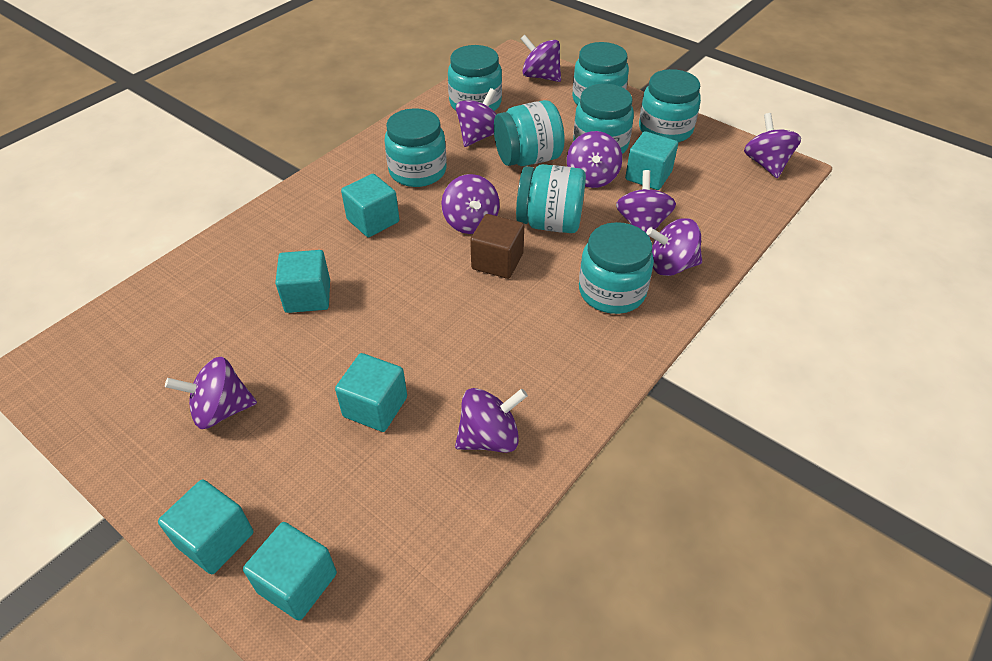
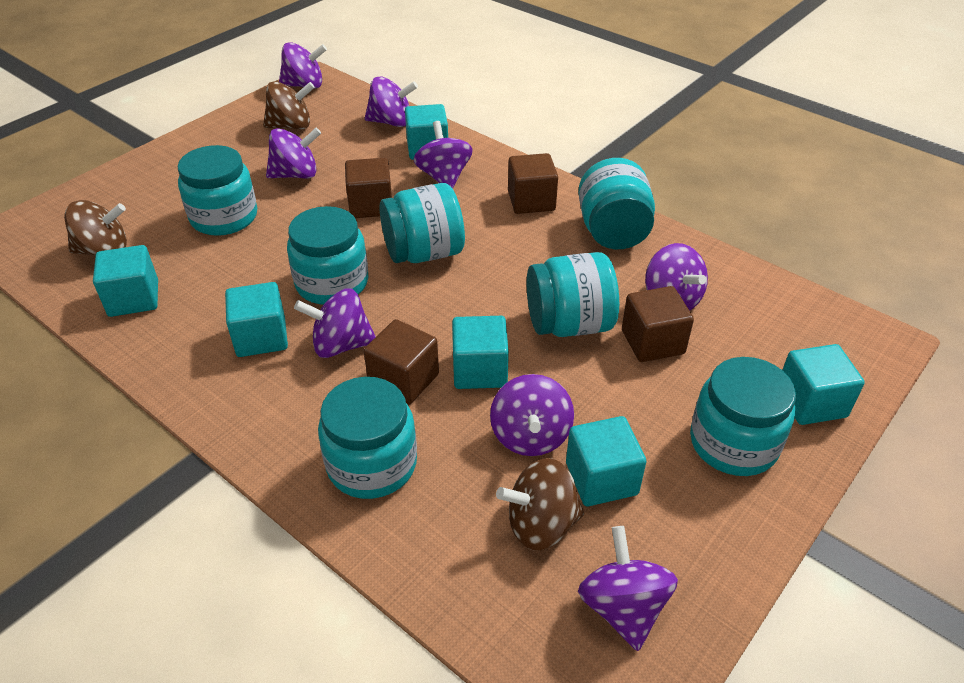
brown cube: 1 -> 4
brown spinning top: 0 -> 3
purple spinning top: 9 -> 8
turquoise jar: 8 -> 7

